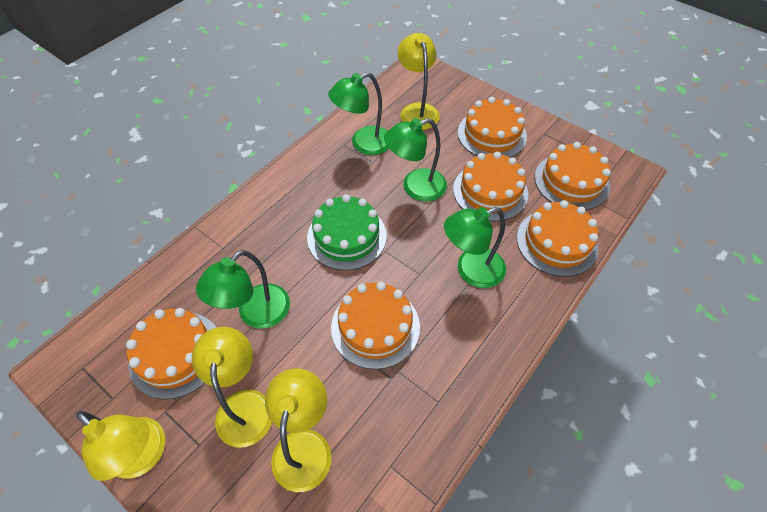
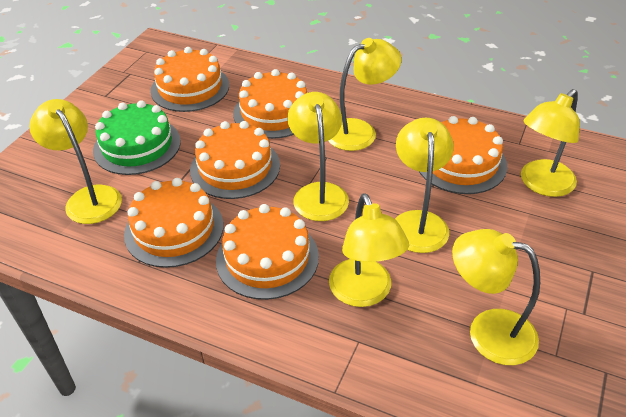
green lamp: 4 -> 0
yellow lamp: 4 -> 7

